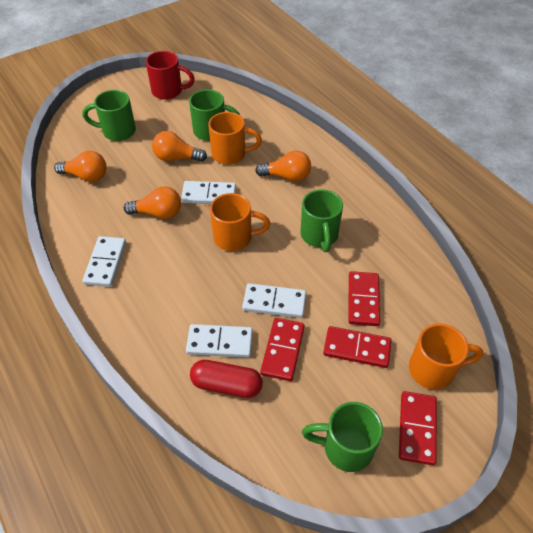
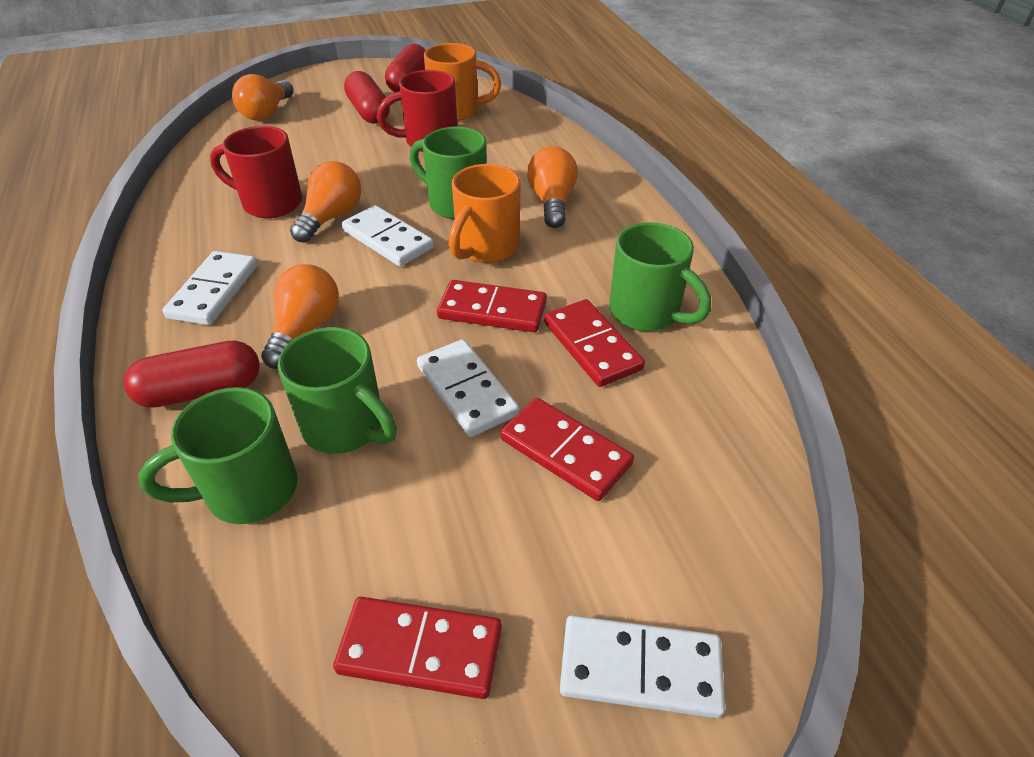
orange mug: 3 -> 2
red capsule: 1 -> 3
red mug: 1 -> 2

